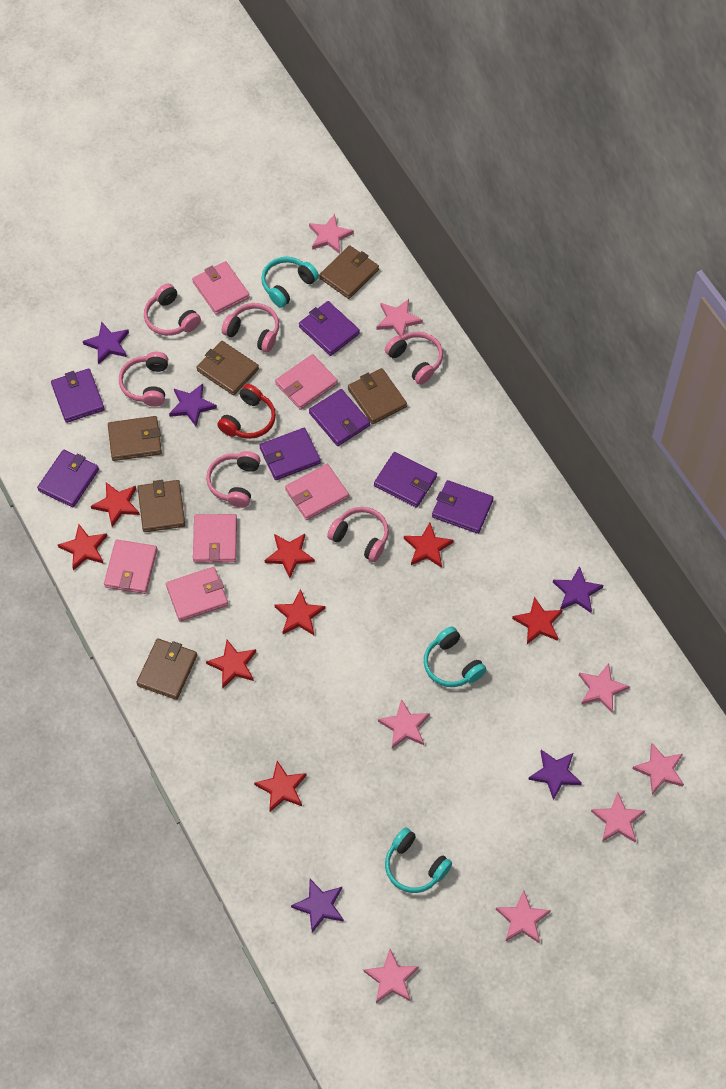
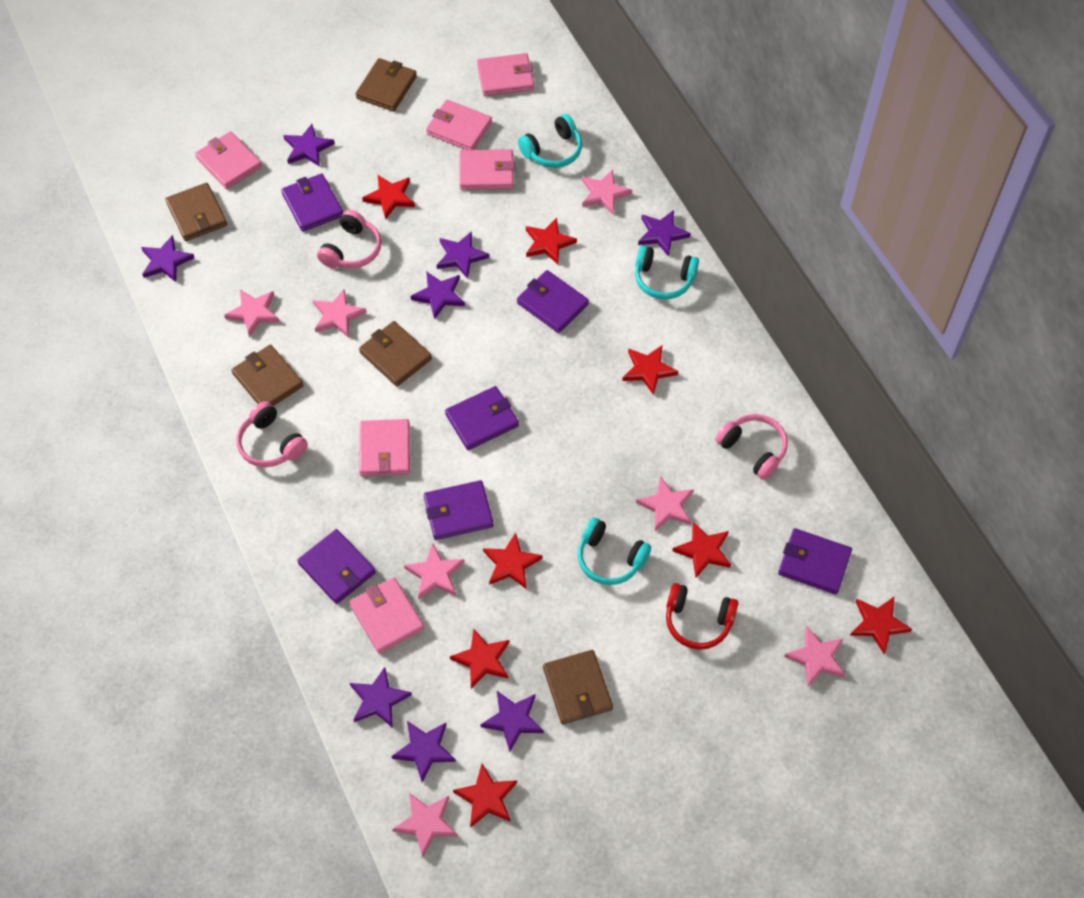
brown wallet: 6 -> 5
pink headphones: 6 -> 3
pink star: 8 -> 7
purple star: 5 -> 8
purple wallet: 7 -> 6

